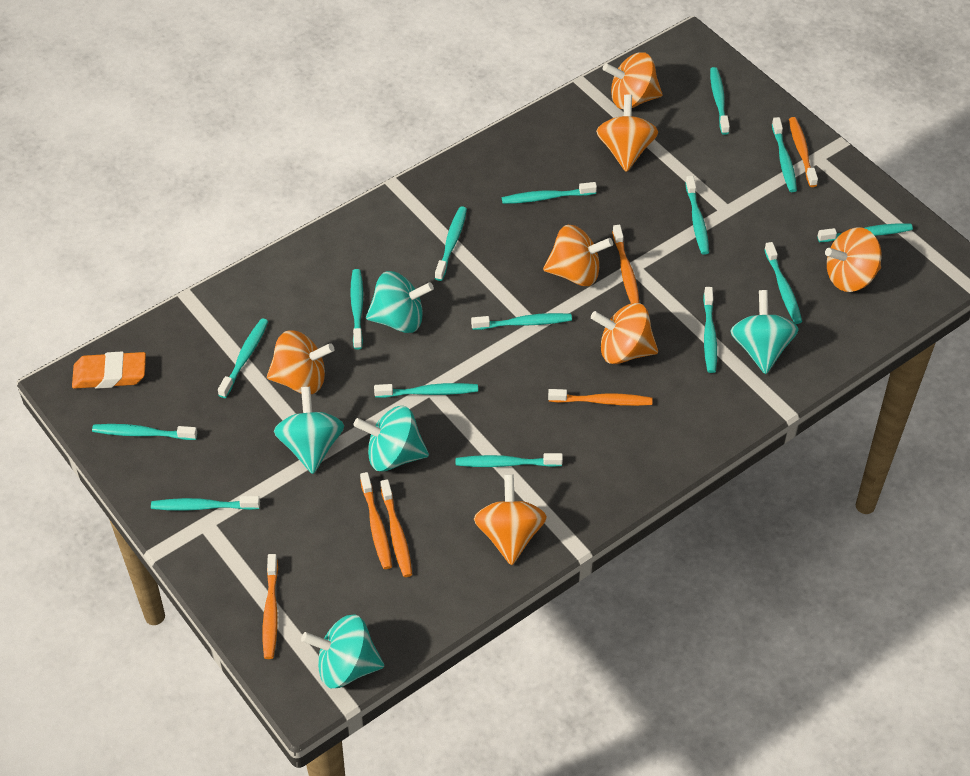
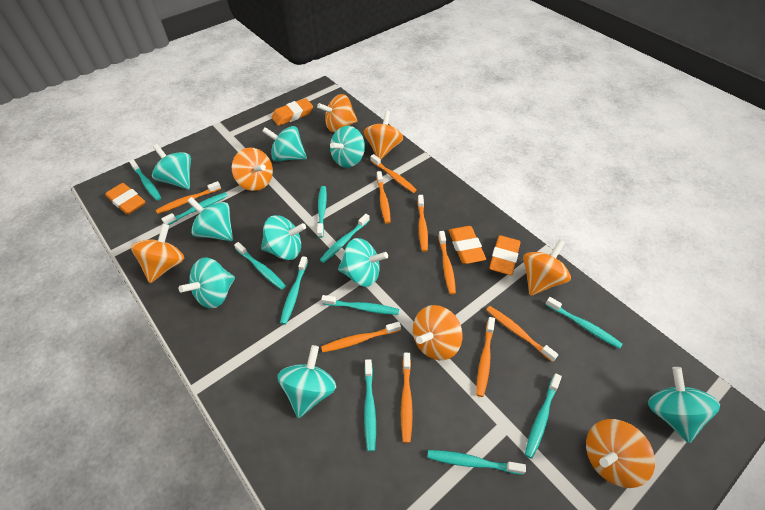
orange eraser: 1 -> 4
orange toothbrush: 6 -> 9
turquoise spinning top: 5 -> 9
turquoise toothbrush: 15 -> 11

